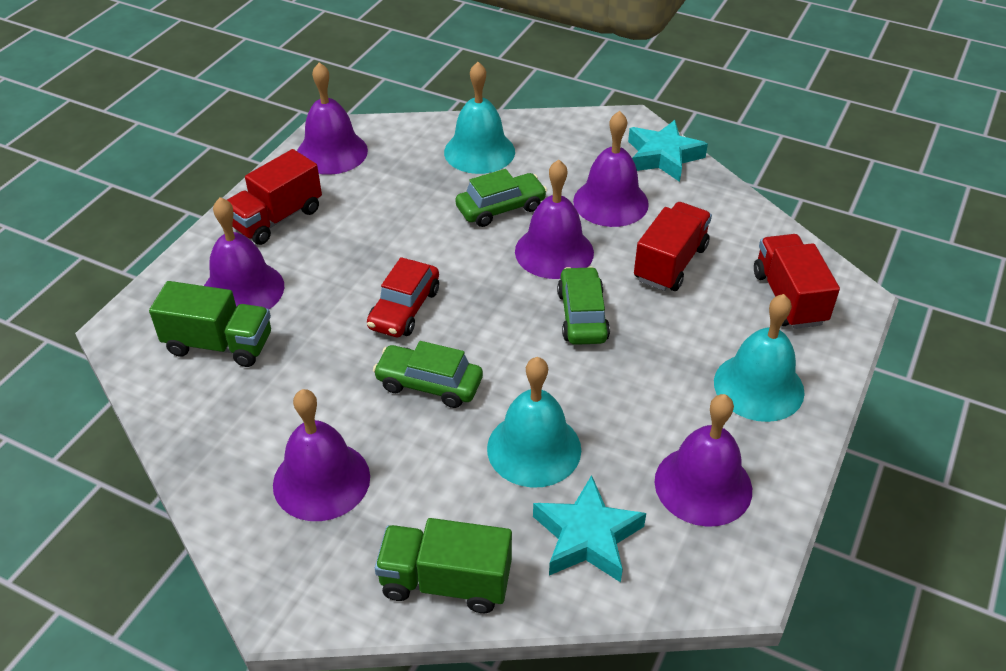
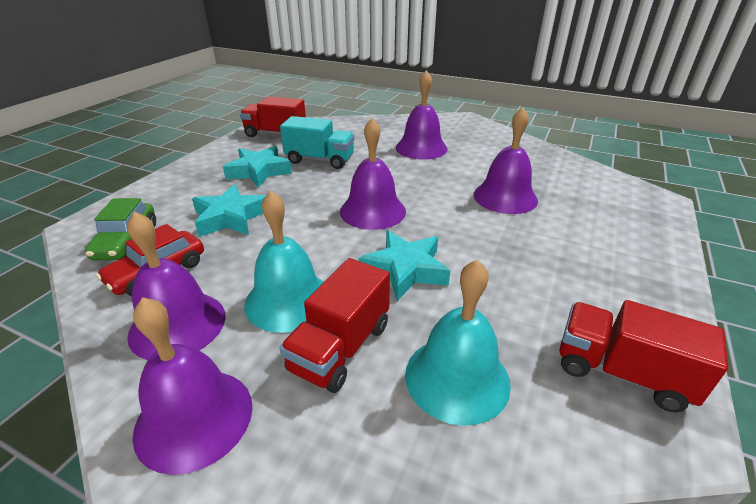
green car: 3 -> 1
green truck: 2 -> 0
purple bell: 6 -> 5
turquoise bell: 3 -> 2
turquoise star: 2 -> 3
turquoise truck: 0 -> 1

